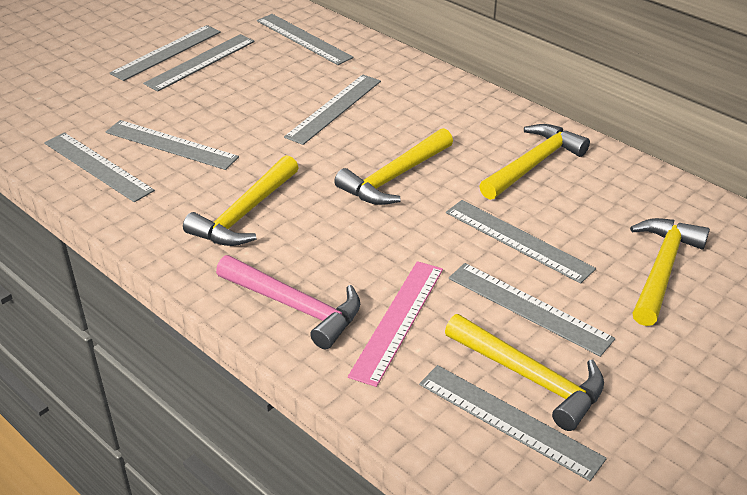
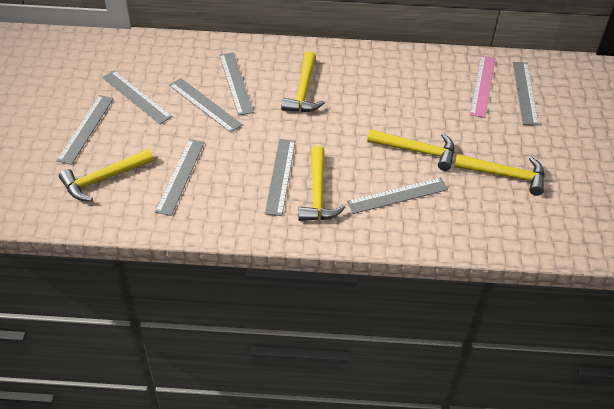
grey ruler: 9 -> 8
pink hammer: 1 -> 0

